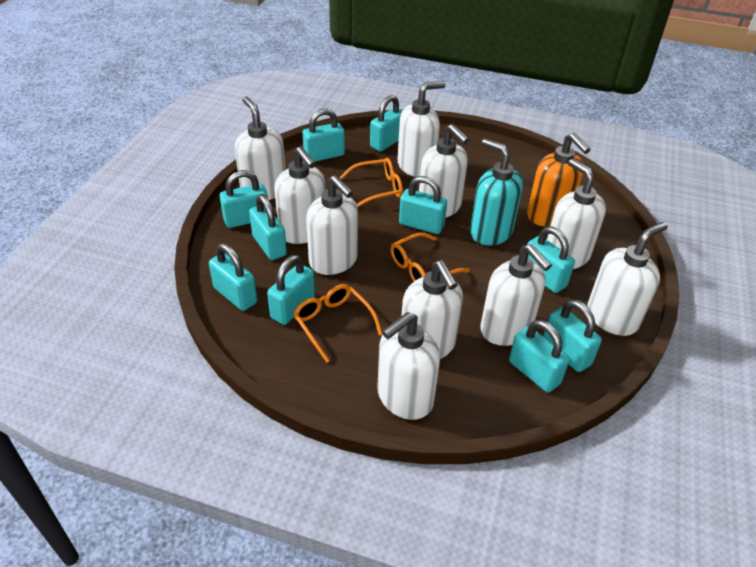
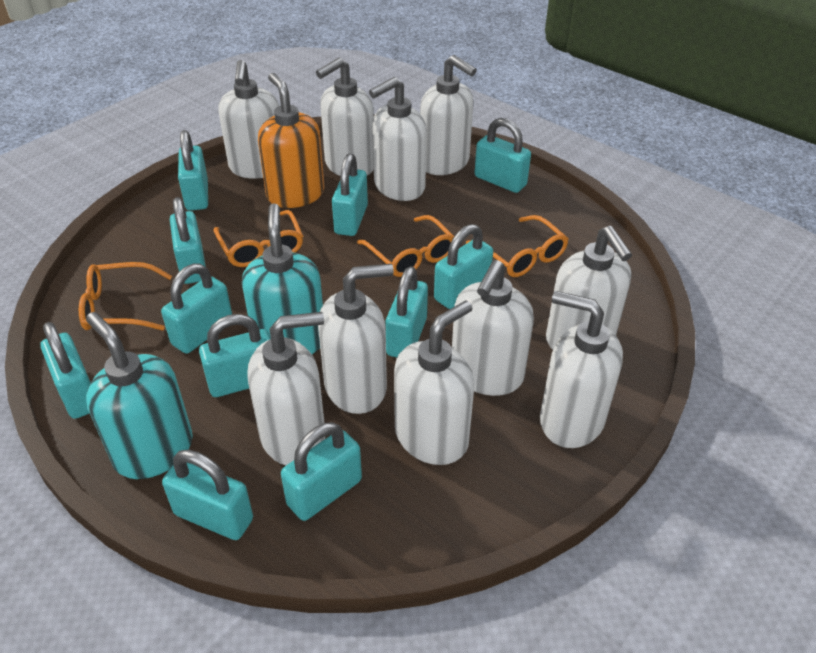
orange glasses: 3 -> 4
turquoise padlock: 10 -> 11
turquoise soap dispenser: 1 -> 2

